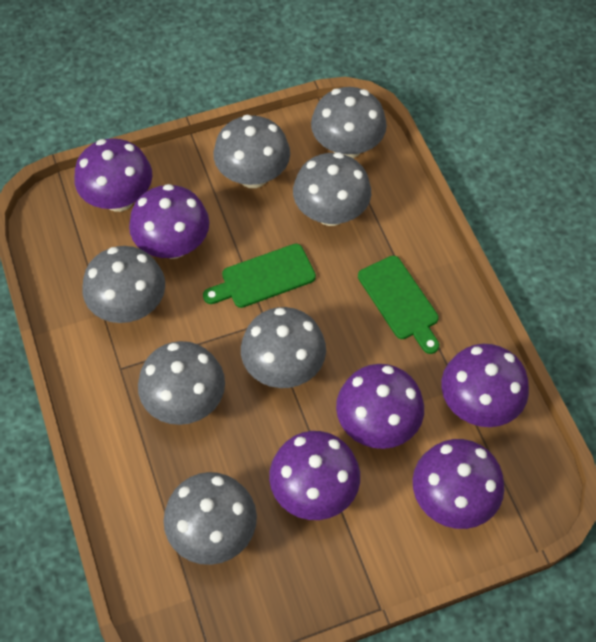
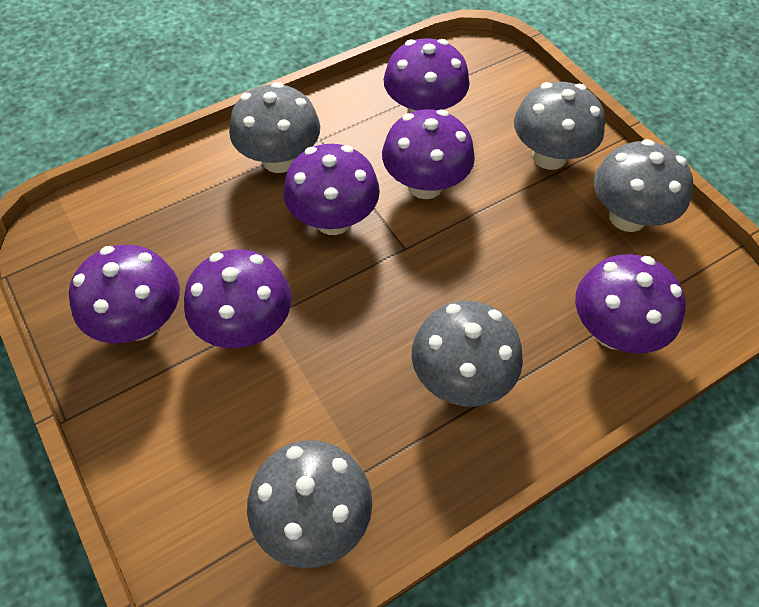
green cutting board: 2 -> 0
grey mushroom: 7 -> 5

